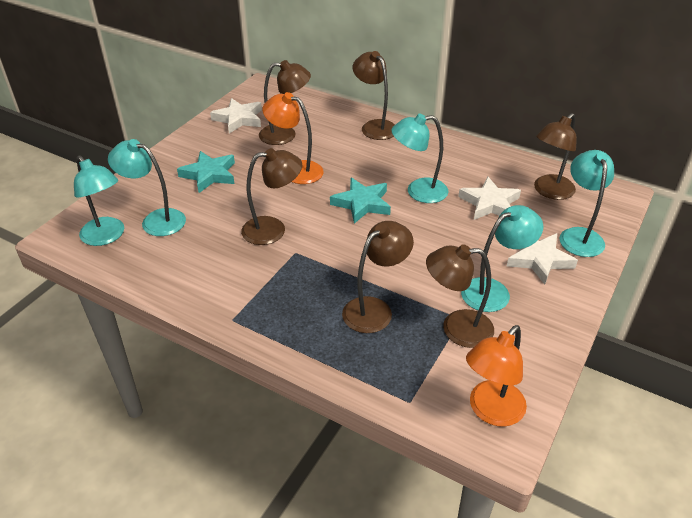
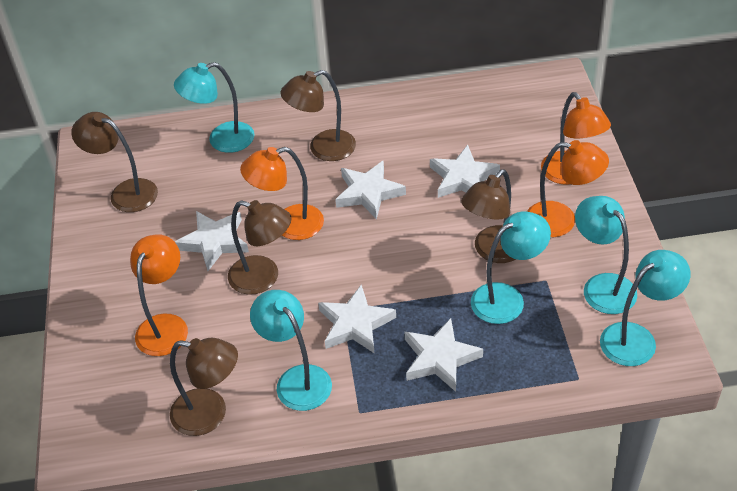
brown lamp: 6 -> 5
orange lamp: 2 -> 4
turquoise star: 2 -> 0
white star: 3 -> 5

